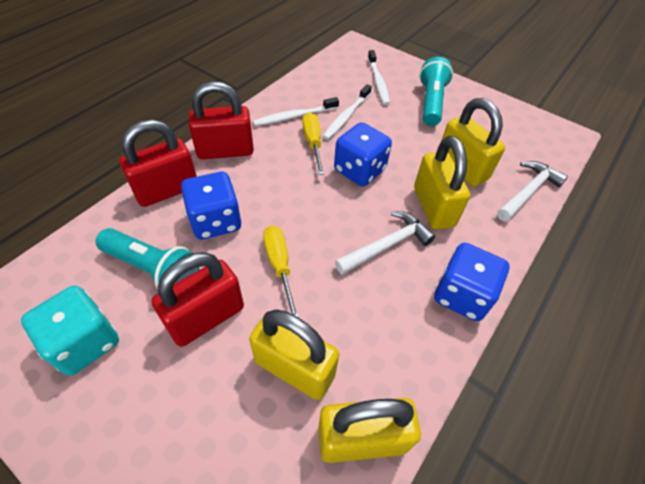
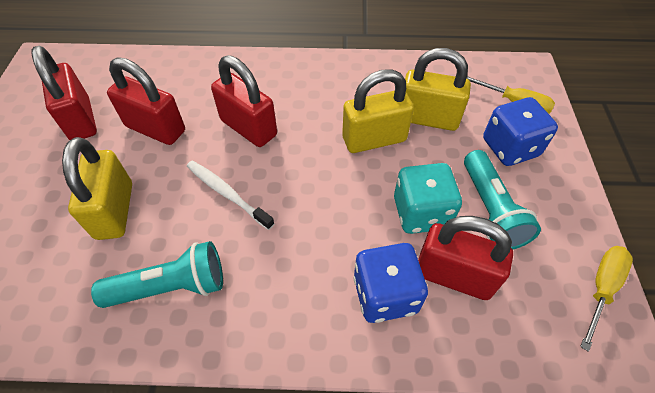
blue dice: 3 -> 2
red padlock: 3 -> 4
white hammer: 2 -> 0
white toothbrush: 3 -> 1
yellow padlock: 4 -> 3

